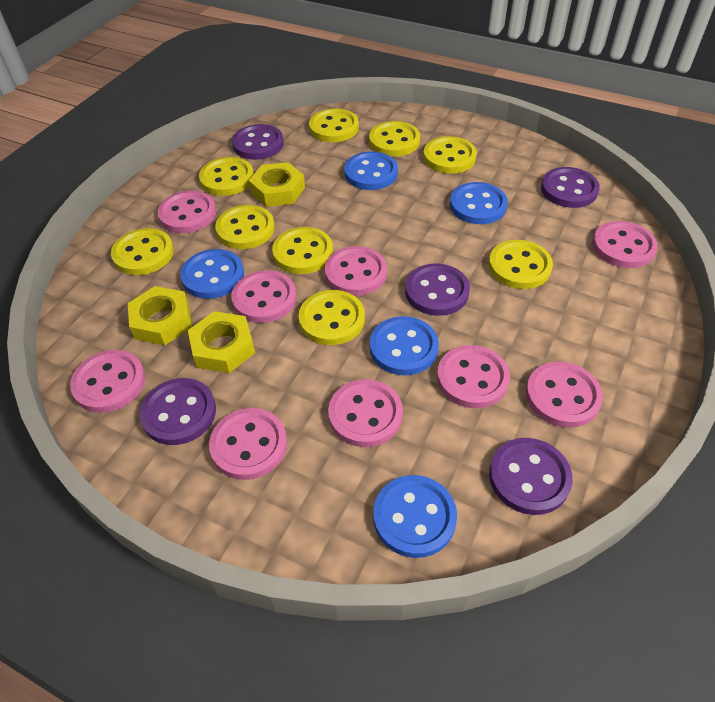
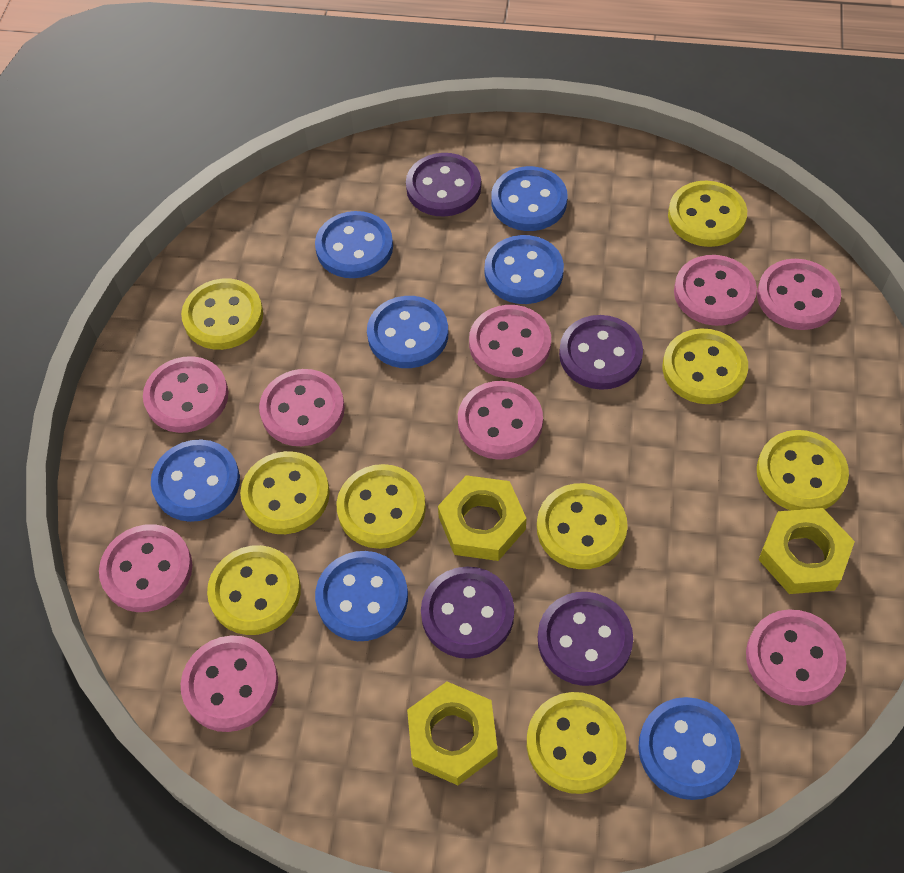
blue button: 5 -> 7
purple button: 5 -> 4

